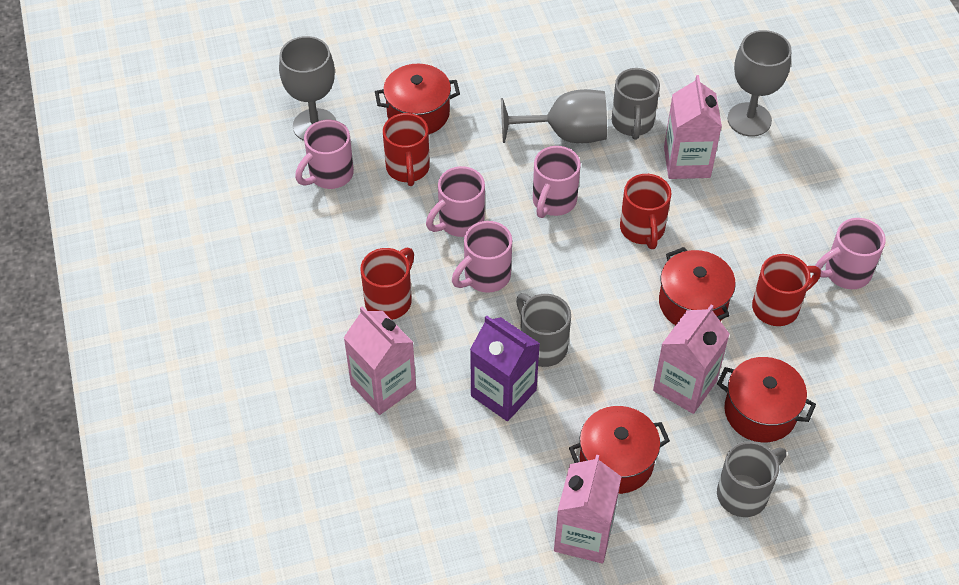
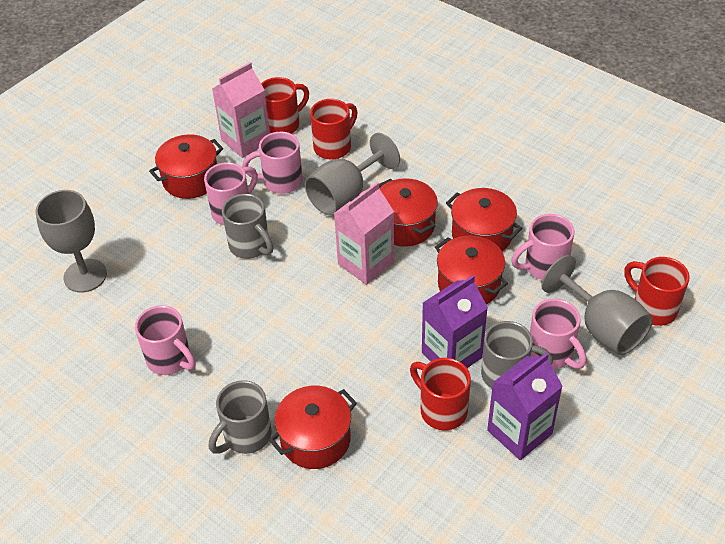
pink carton: 4 -> 2
purple carton: 1 -> 2
red pot: 4 -> 5

